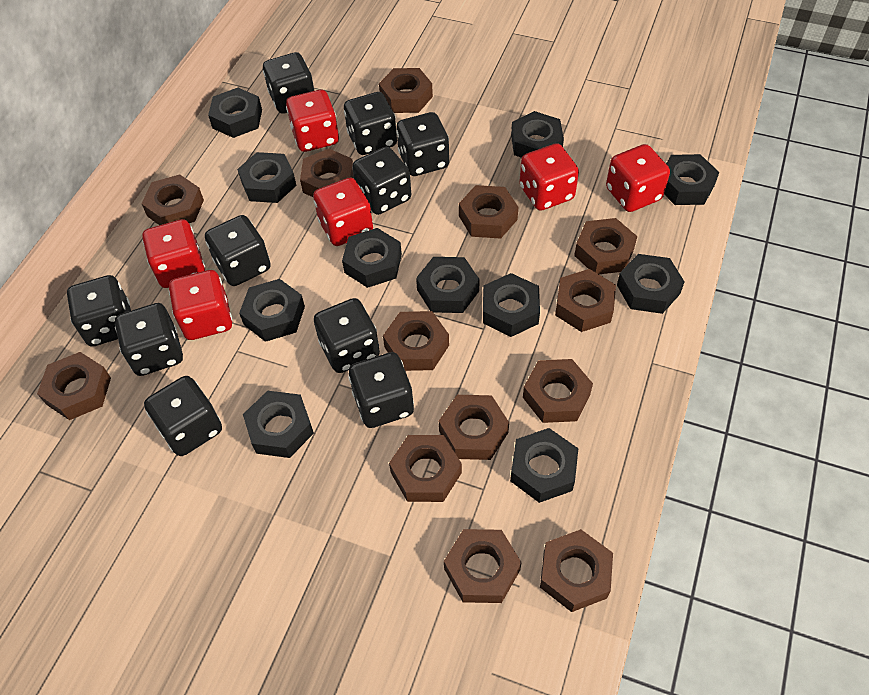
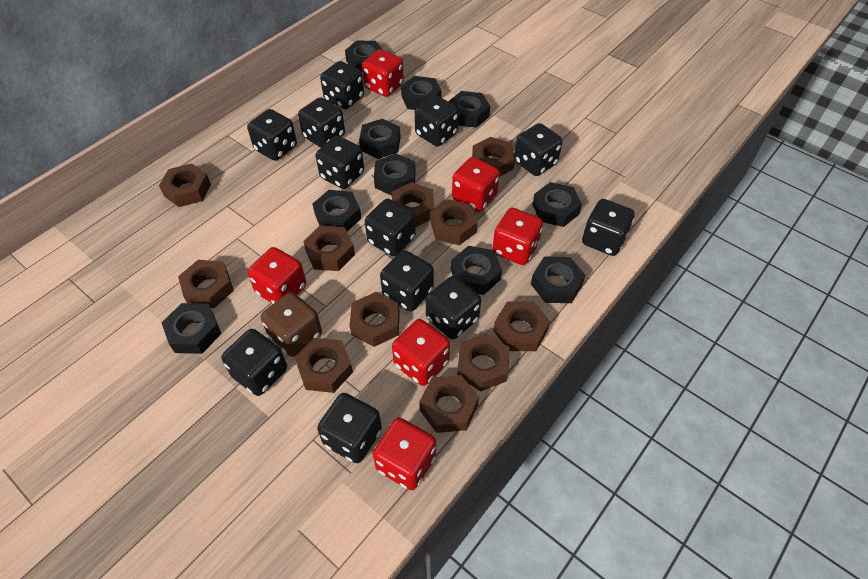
black dice: 10 -> 12
black nut: 11 -> 10
brown dice: 0 -> 1
brown nut: 13 -> 11

